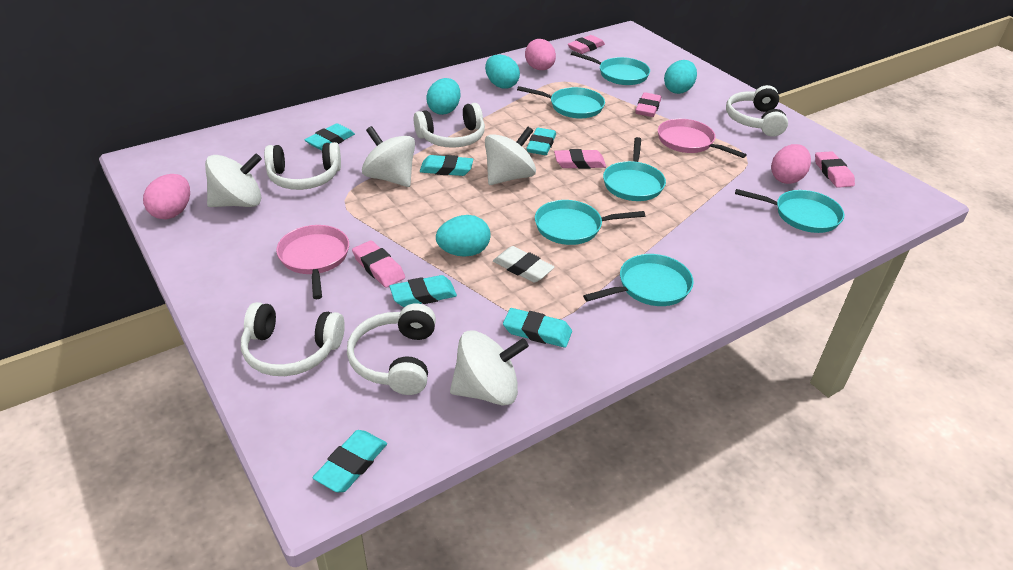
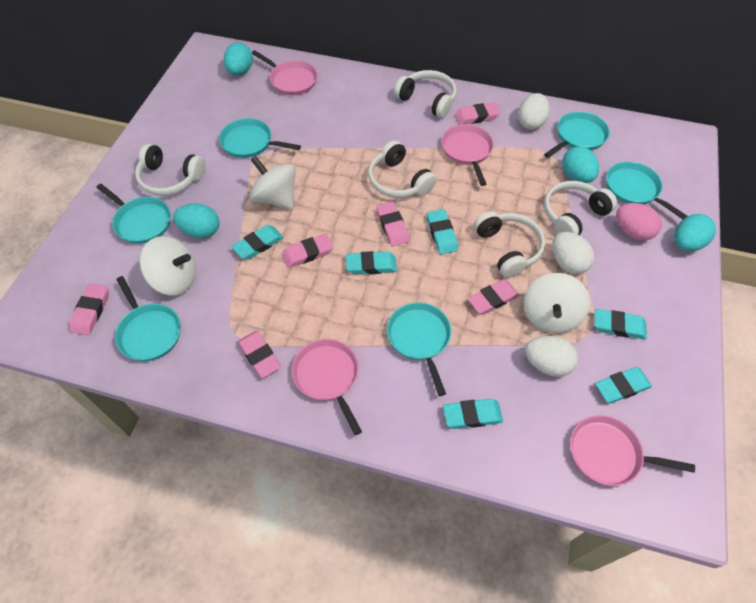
pink egg: 3 -> 1
pink eraser: 5 -> 6
pink pan: 2 -> 4
white egg: 0 -> 3
white eraser: 1 -> 0
white spinning top: 4 -> 3

